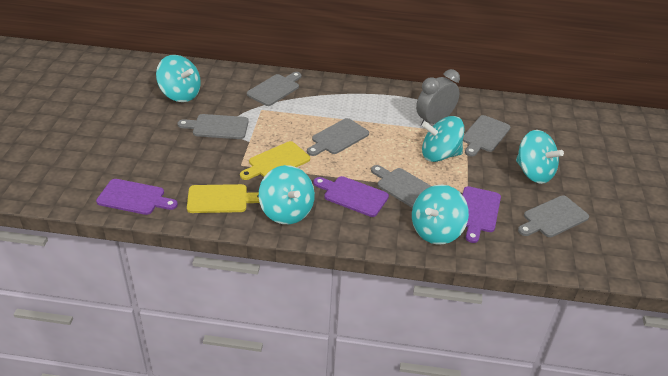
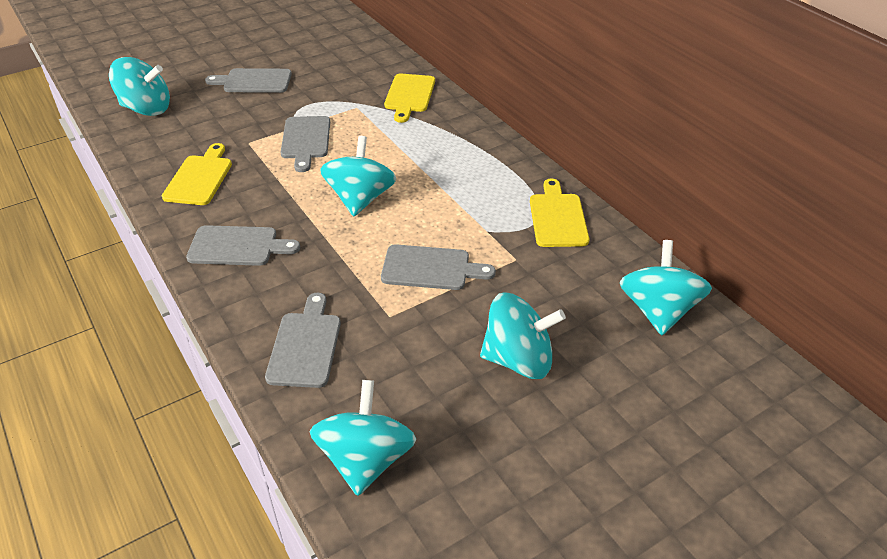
grey clock: 1 -> 0
grey cutting board: 6 -> 5
purple cutting board: 3 -> 0
yellow cutting board: 2 -> 3

